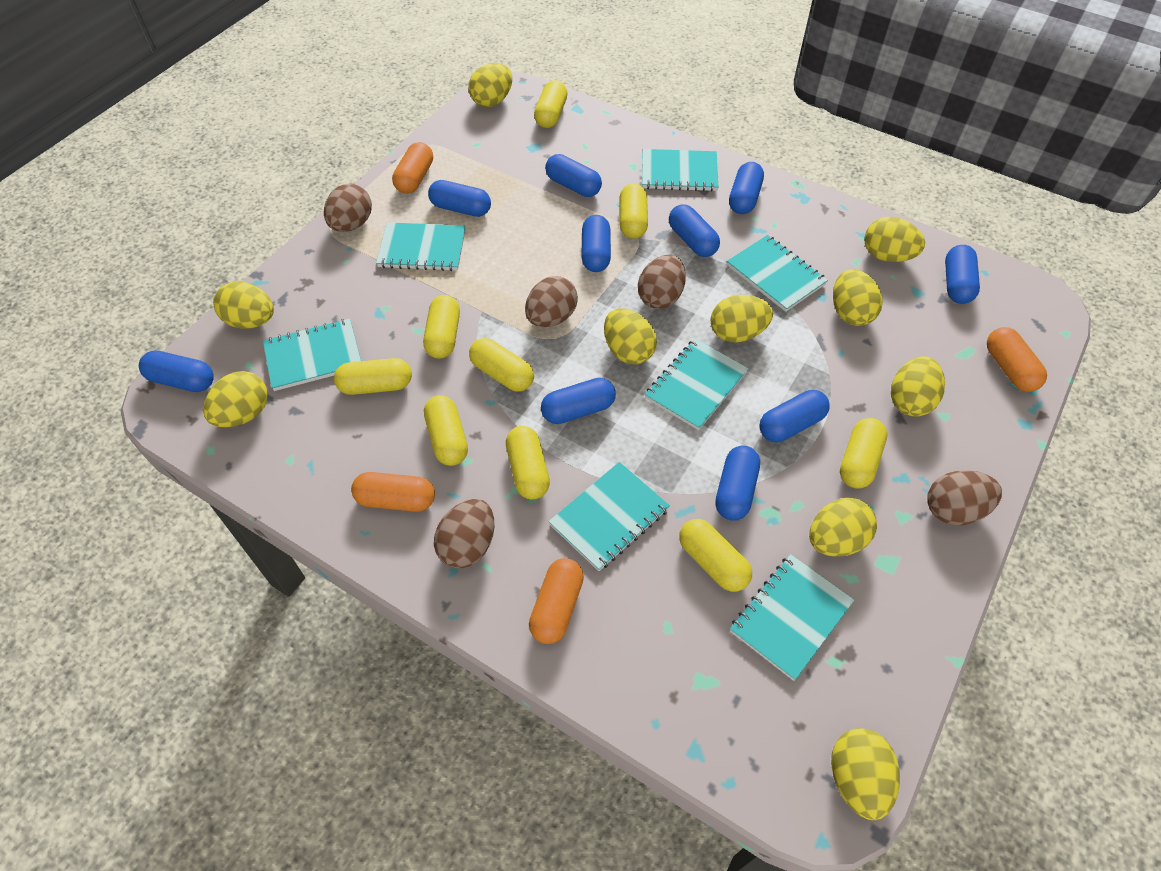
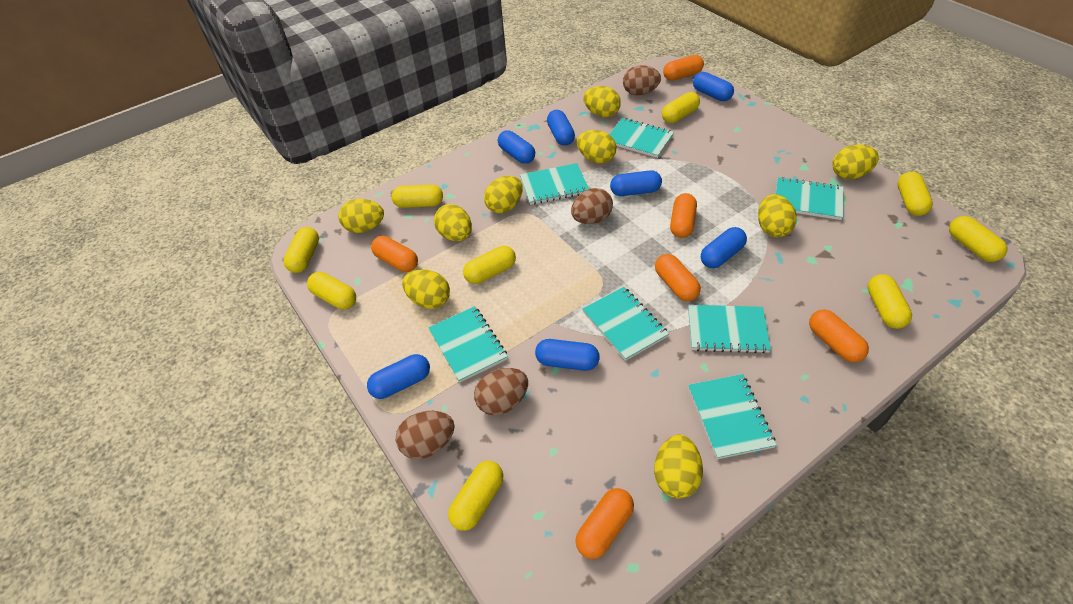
blue capsule: 10 -> 7
brown egg: 5 -> 4
orange capsule: 4 -> 6
yellow egg: 10 -> 9

